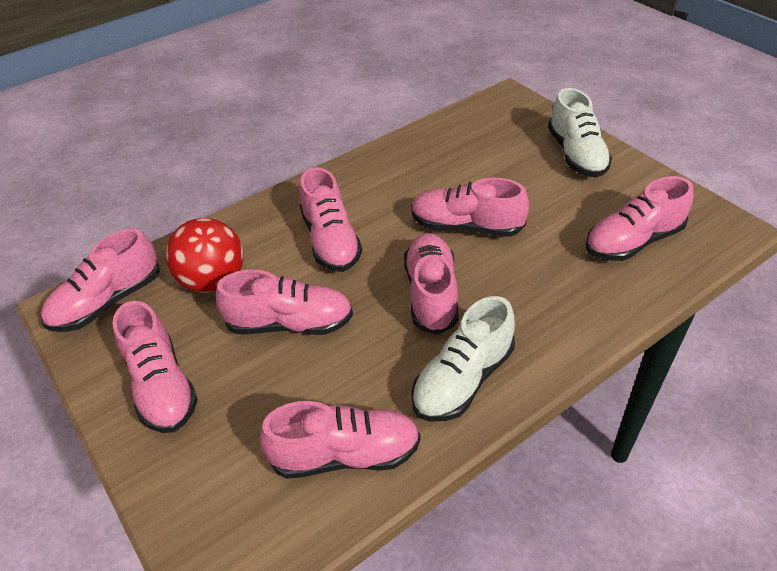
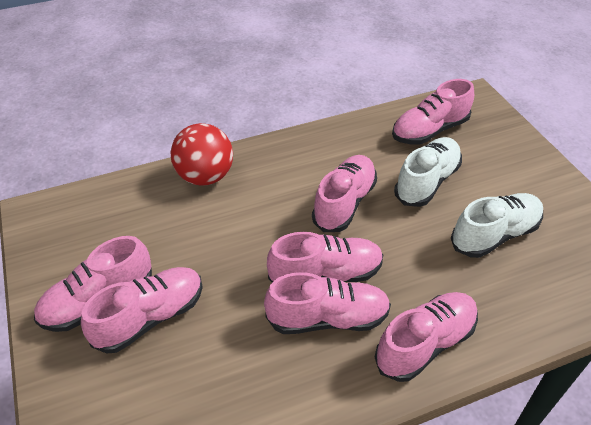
pink shoe: 8 -> 7

